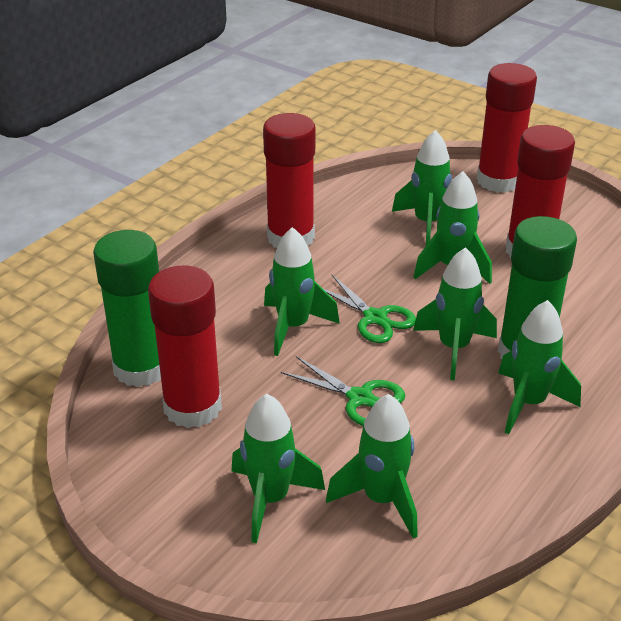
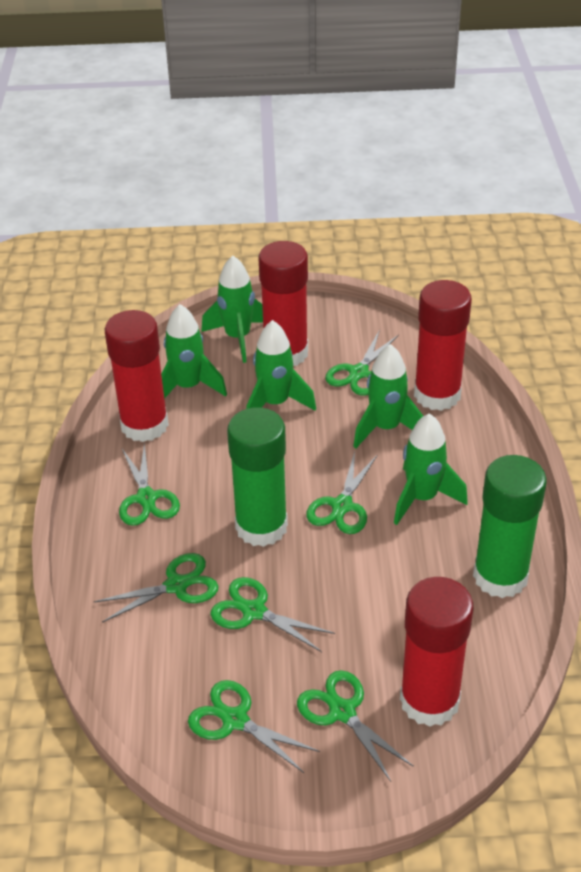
green rocket: 7 -> 5
green scissors: 2 -> 7

